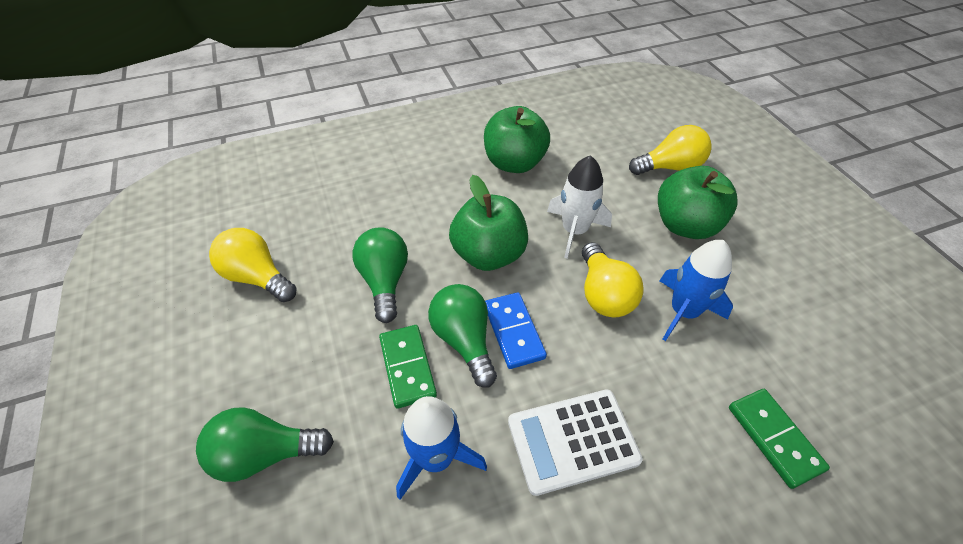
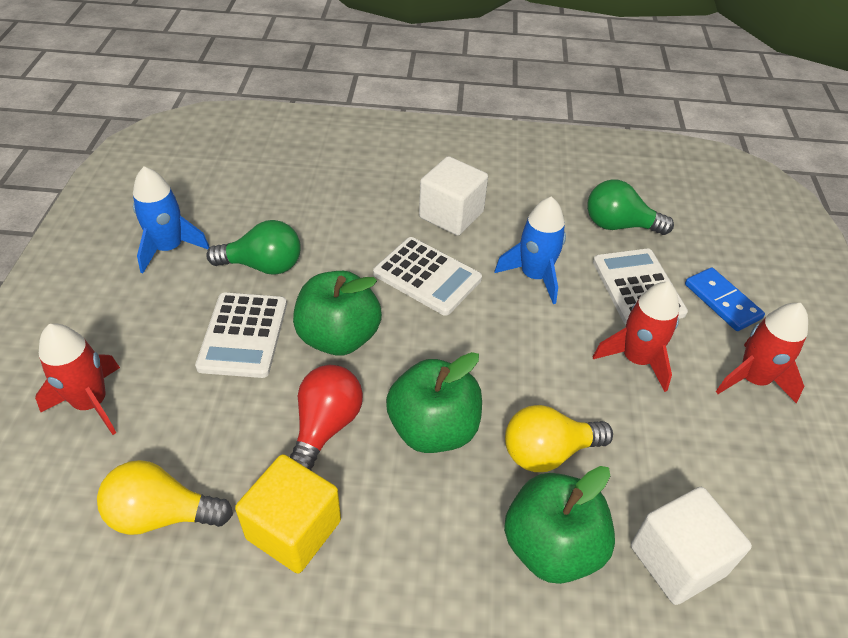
green domino: 2 -> 0
green light bulb: 3 -> 2
red light bulb: 0 -> 1
red rocket: 0 -> 3
white calculator: 1 -> 3
white cube: 0 -> 2
white rocket: 1 -> 0
yellow cube: 0 -> 1
yellow light bulb: 3 -> 2

